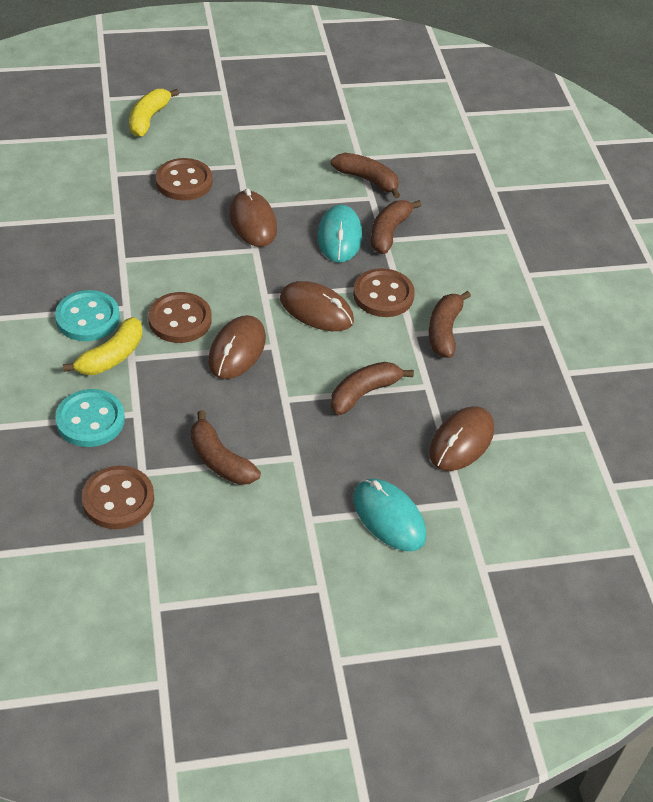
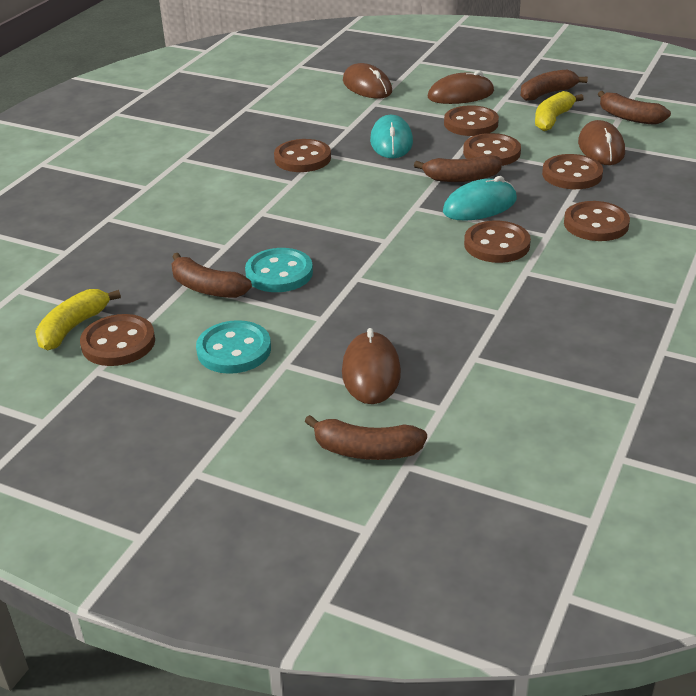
brown button: 4 -> 7

